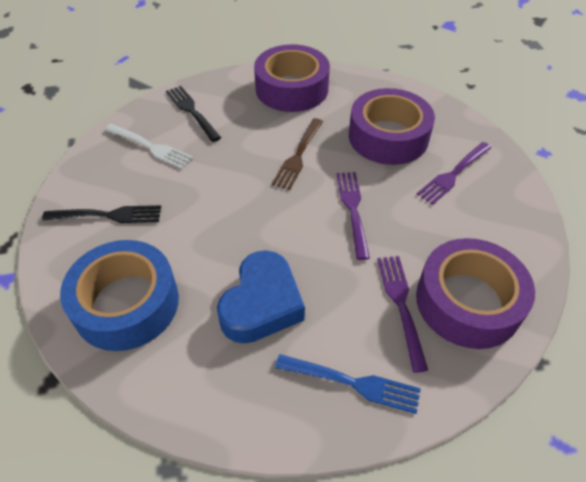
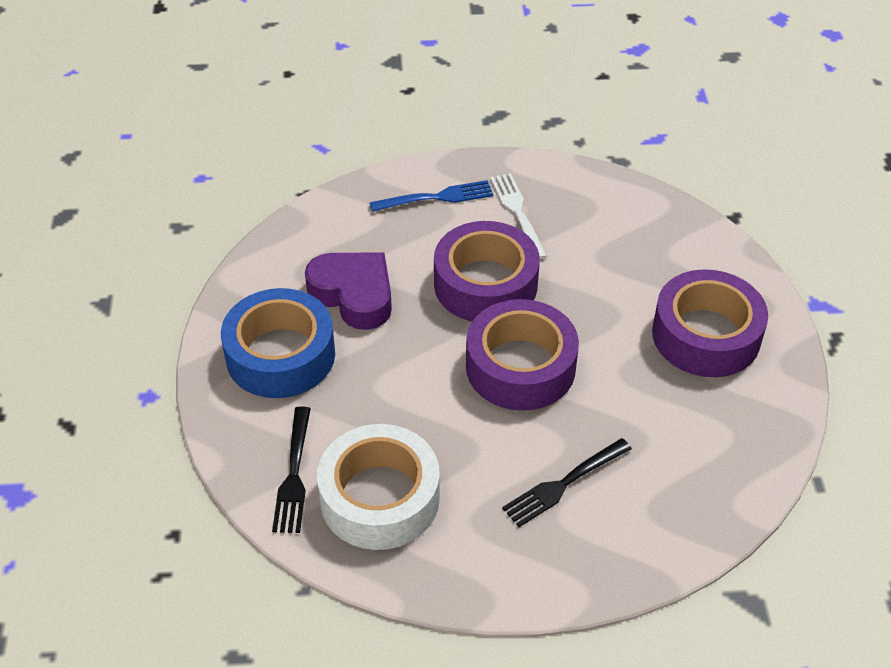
blue heart: 1 -> 0
brown fork: 1 -> 0
purple fork: 3 -> 0
purple heart: 0 -> 1
white tape: 0 -> 1

